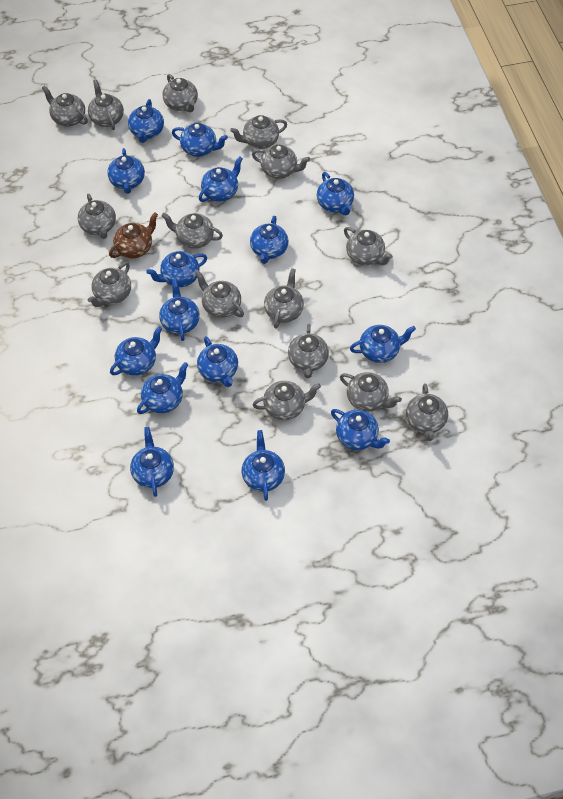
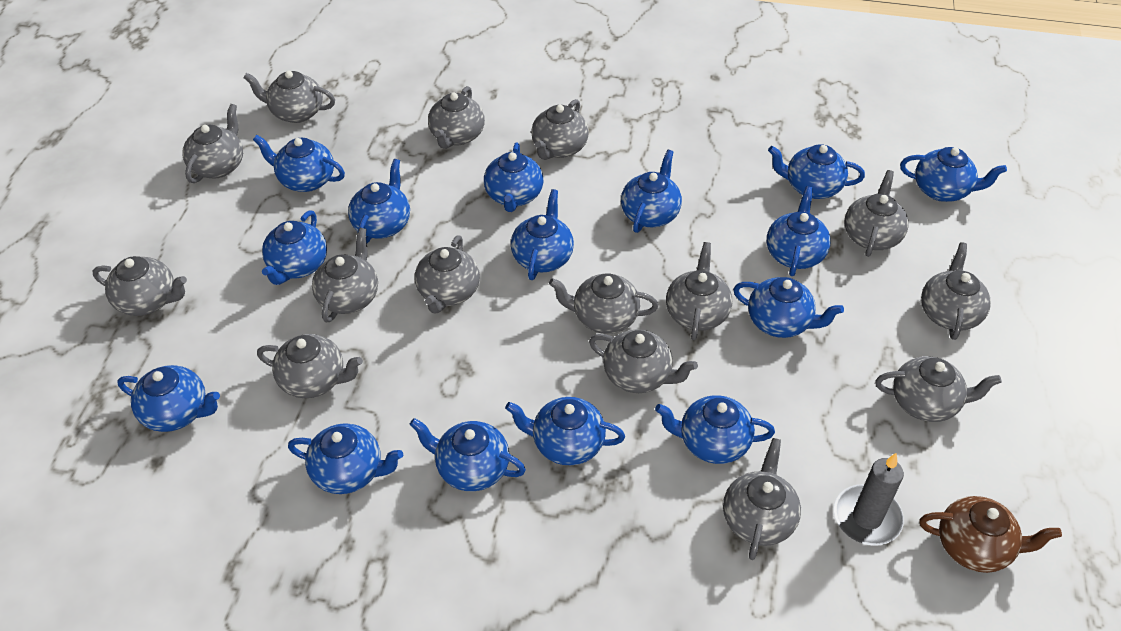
grey candle: 0 -> 1

